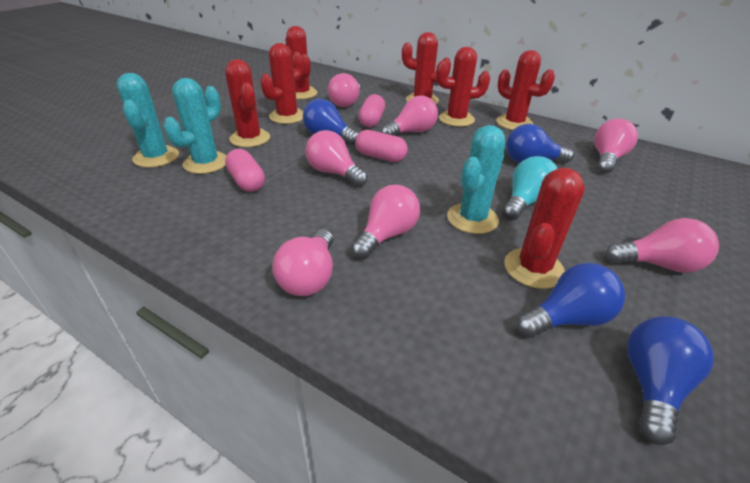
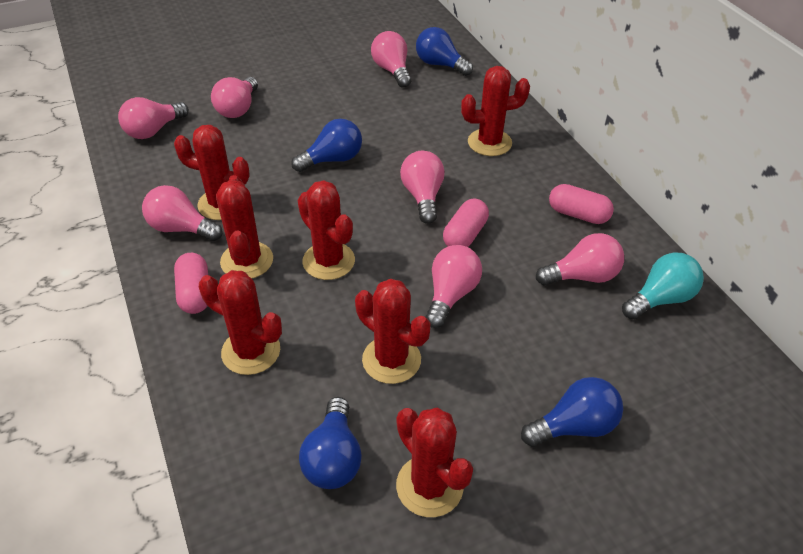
turquoise cactus: 3 -> 0

